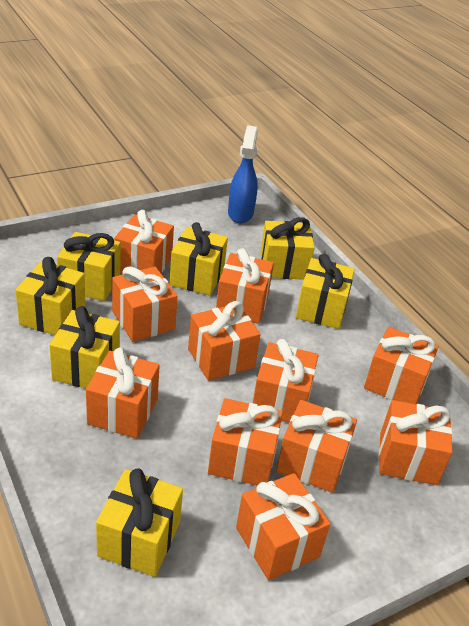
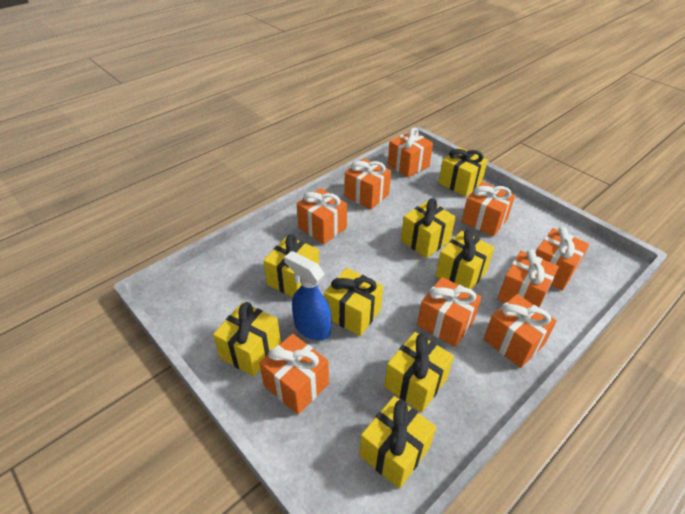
orange gift: 11 -> 9
yellow gift: 7 -> 8

